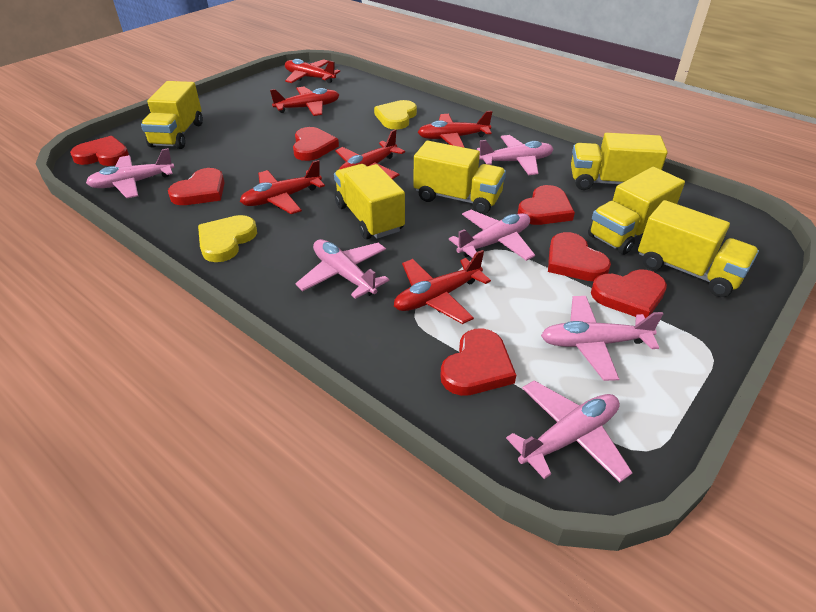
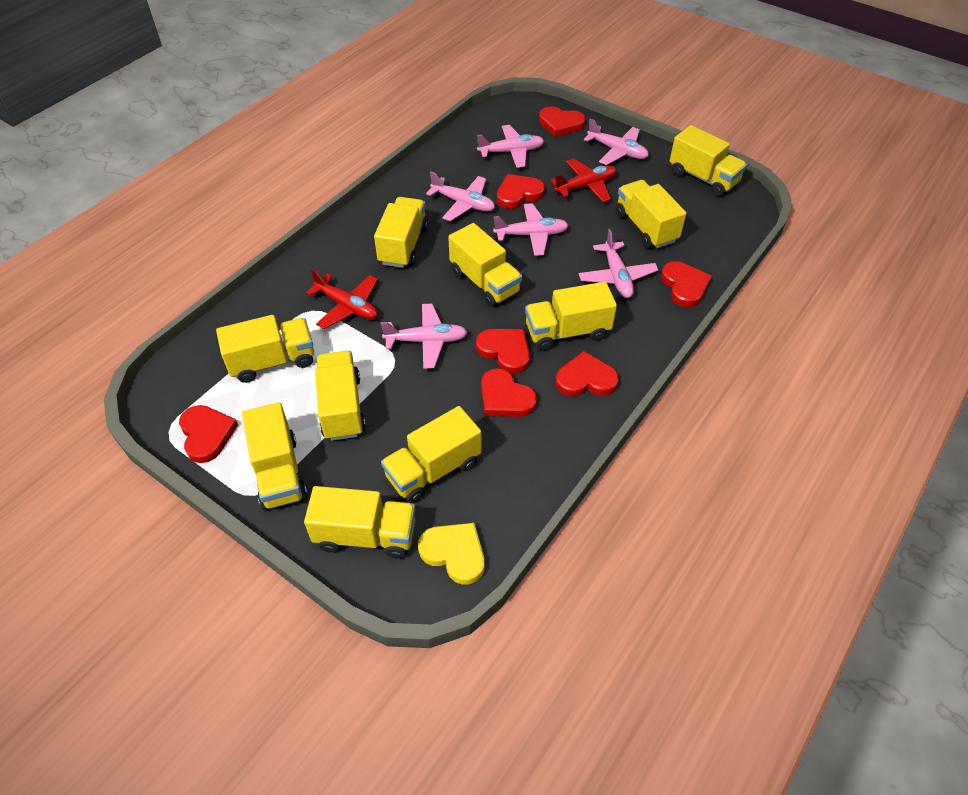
red plane: 6 -> 2
yellow heart: 2 -> 1
yellow truck: 6 -> 10

